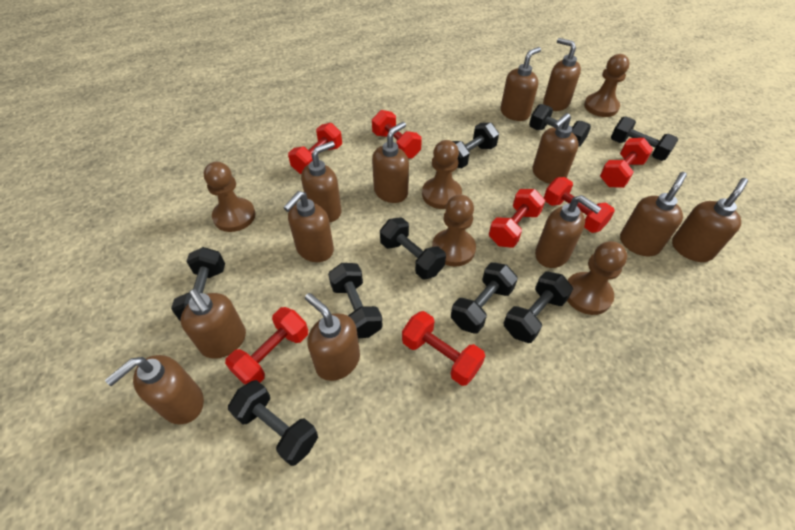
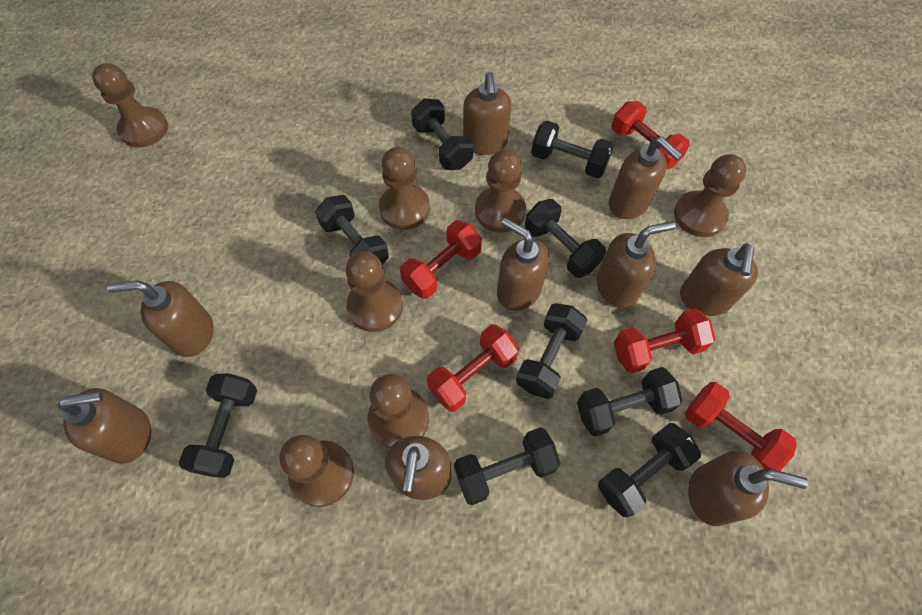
brown pawn: 5 -> 7
brown soap dispenser: 12 -> 9
red dumbbell: 7 -> 5

